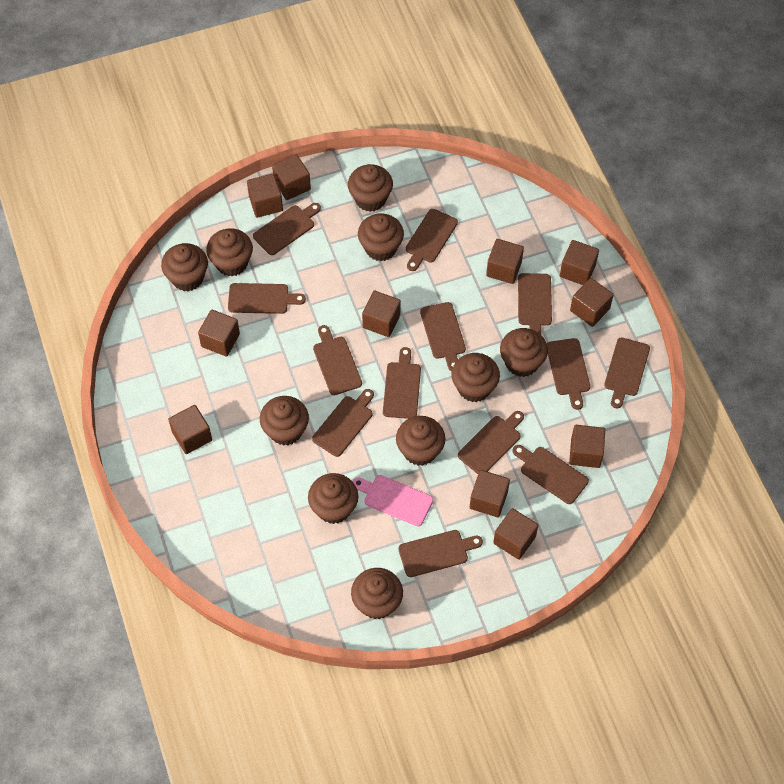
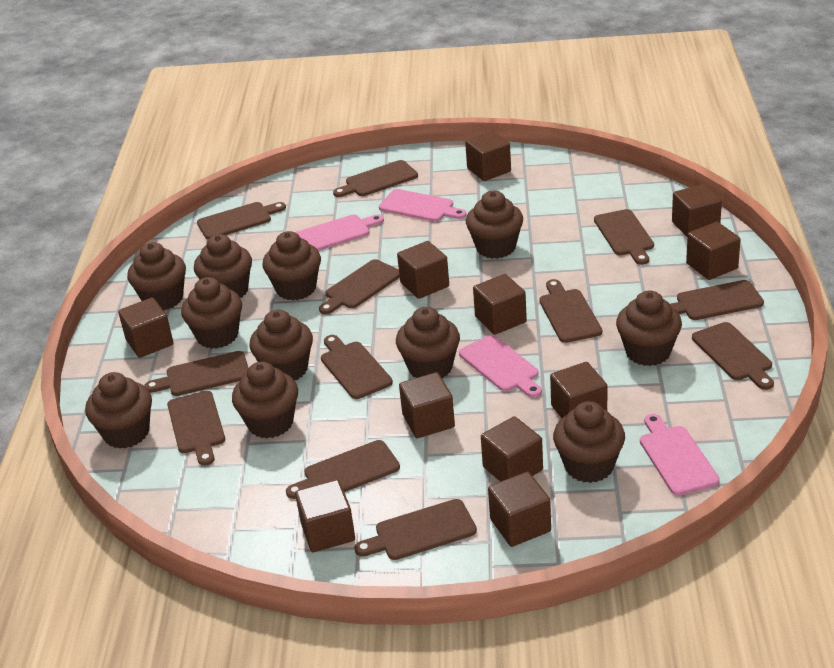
brown cupcake: 10 -> 11
brown cutting board: 13 -> 12
pink cutting board: 1 -> 4

